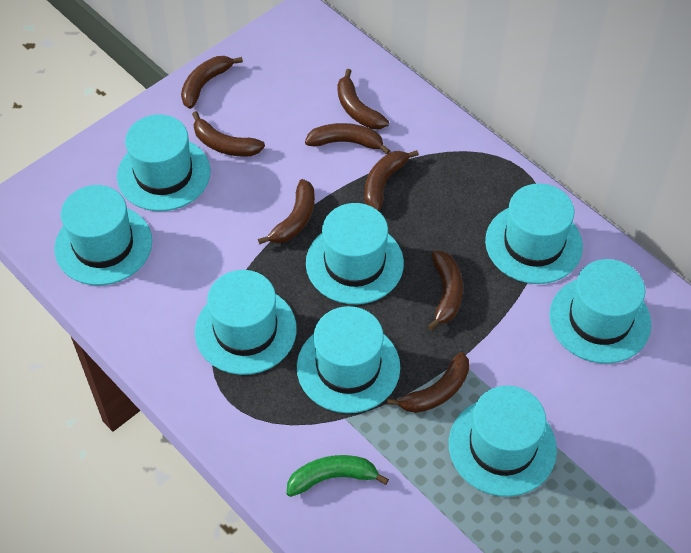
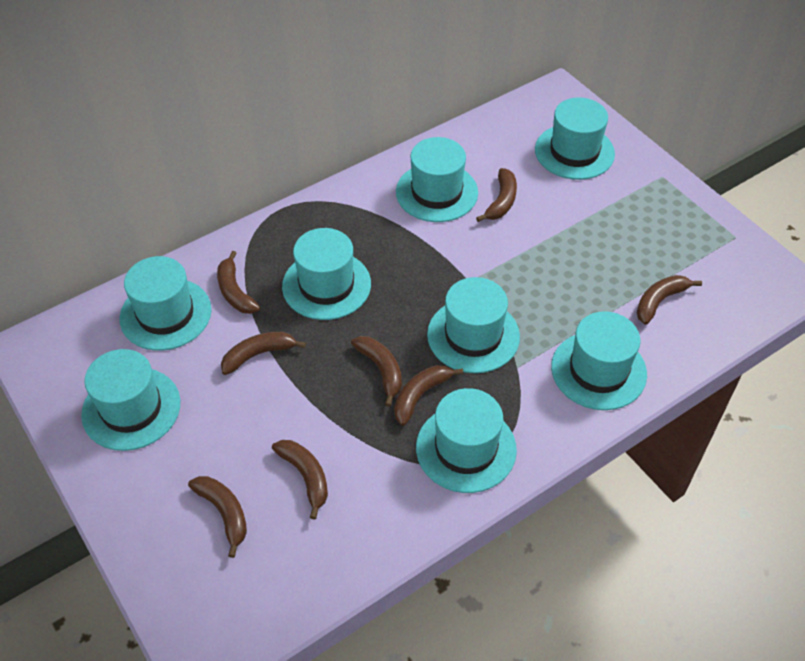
green banana: 1 -> 0

